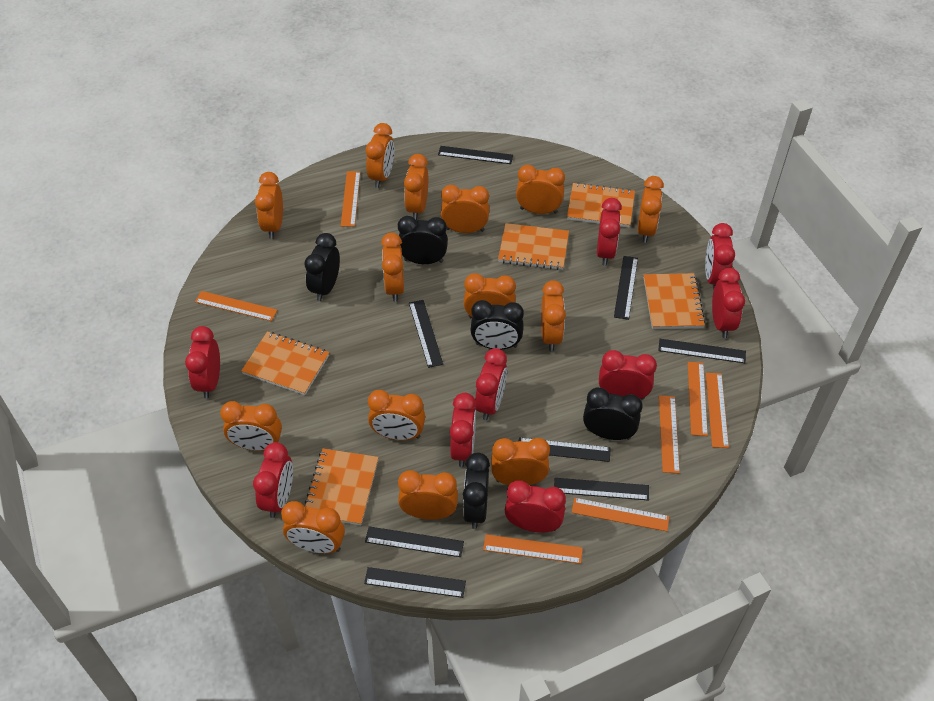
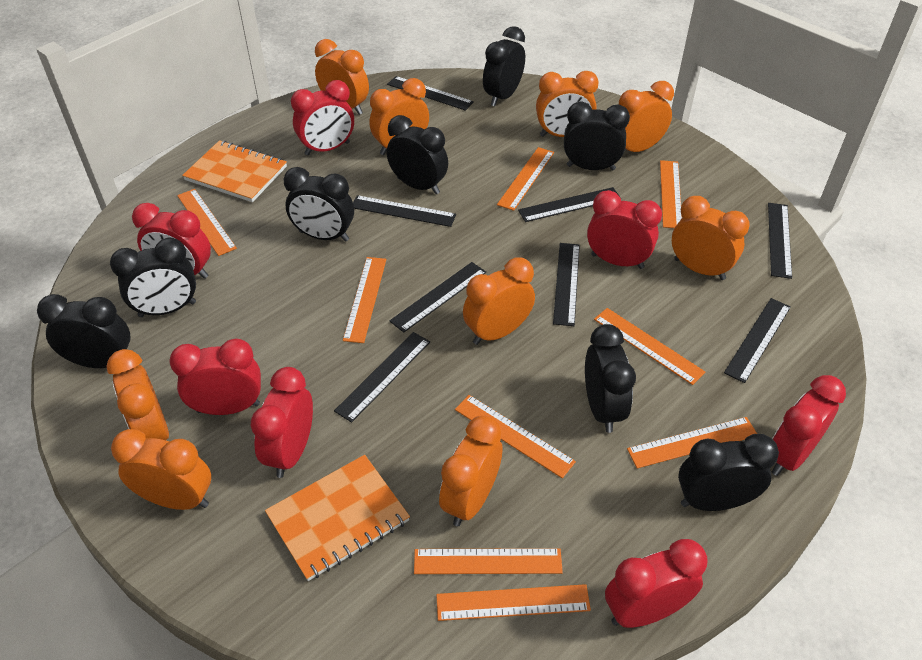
black clock: 5 -> 8
orange clock: 14 -> 9
orange notebook: 5 -> 2
orange ruler: 7 -> 9
red clock: 9 -> 7

